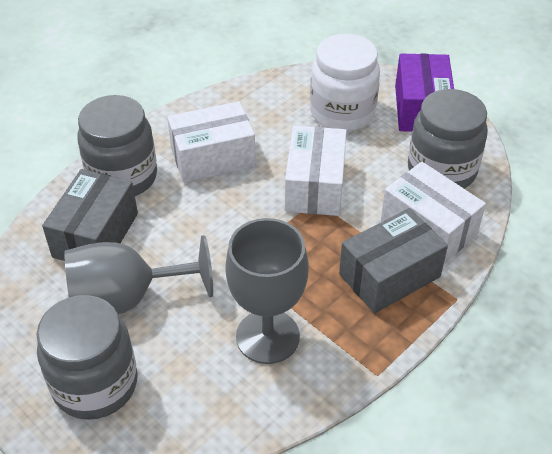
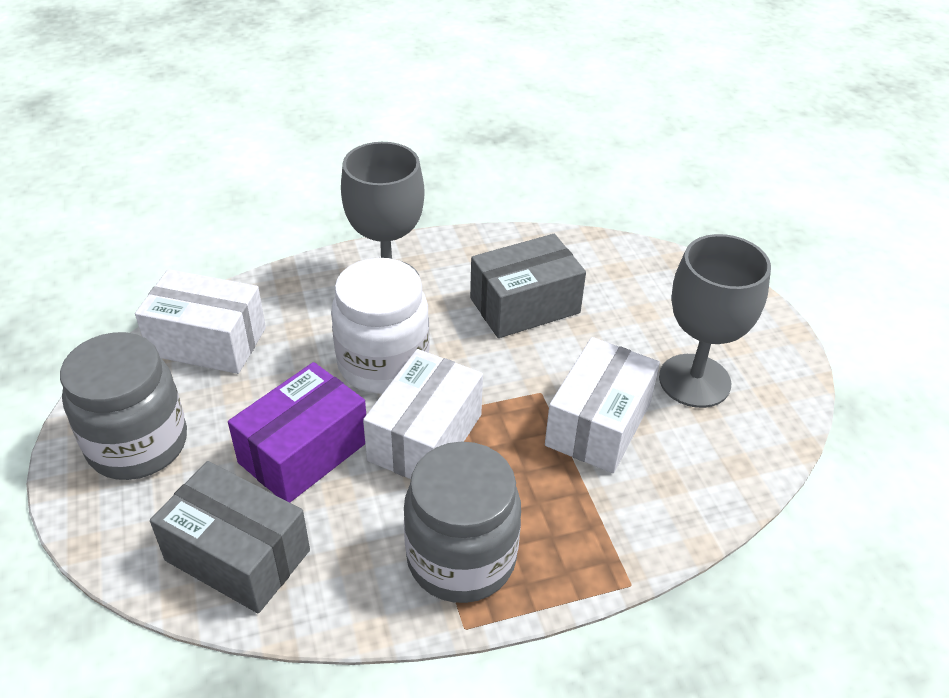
grey jar: 3 -> 2

